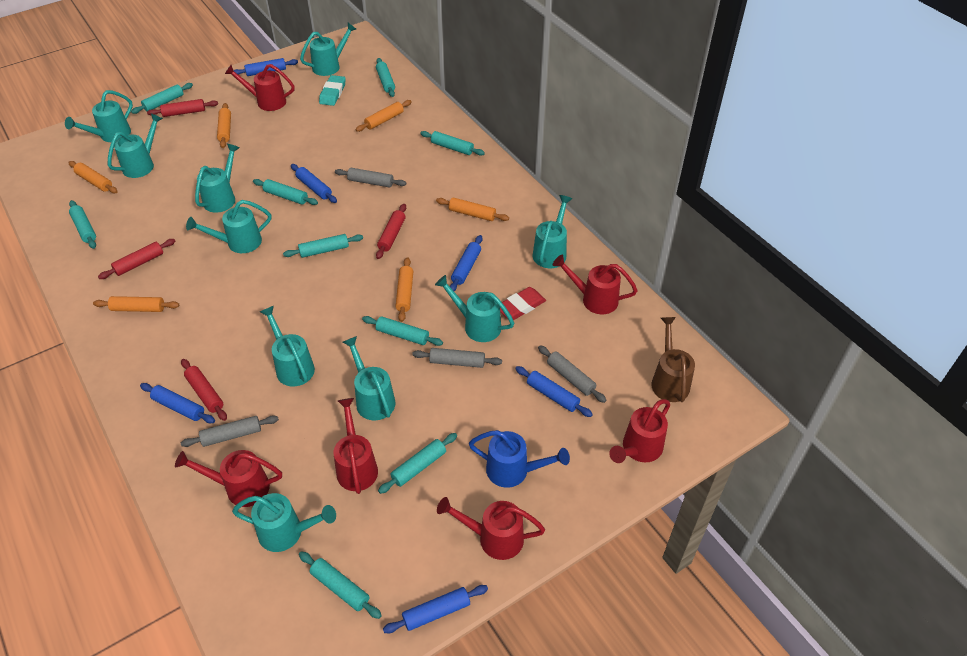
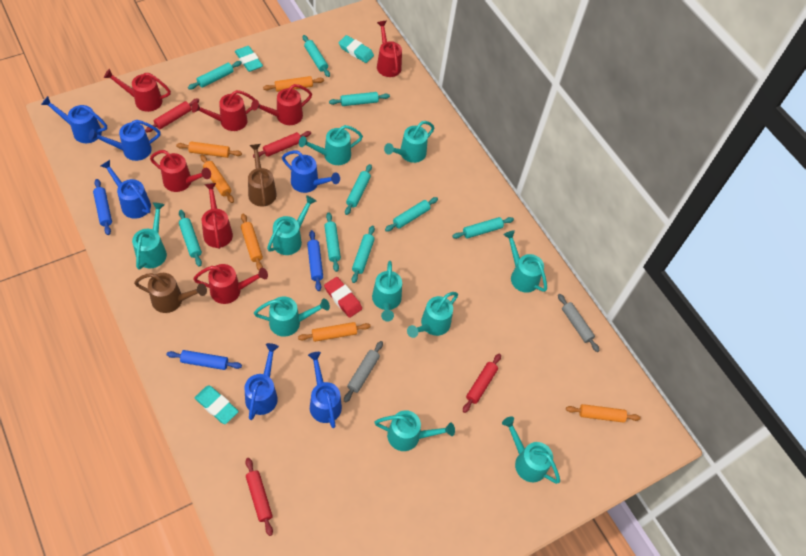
blue rolling pin: 6 -> 3
blue watering can: 1 -> 6
brown watering can: 1 -> 2
grey rolling pin: 4 -> 2
red watering can: 6 -> 7
turquoise eraser: 1 -> 3

